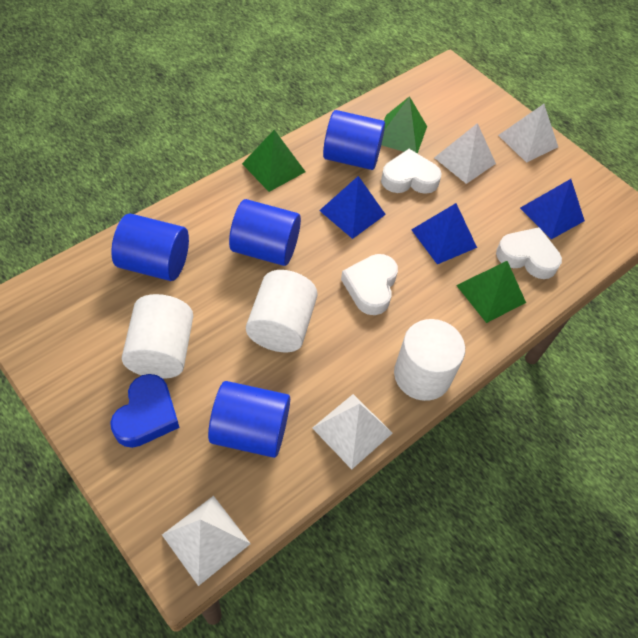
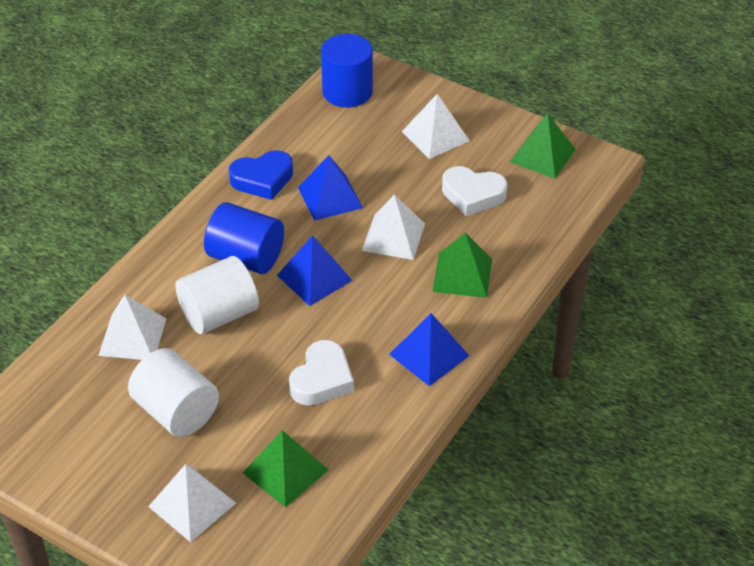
blue cylinder: 4 -> 2
white cylinder: 3 -> 2
white heart: 3 -> 2

